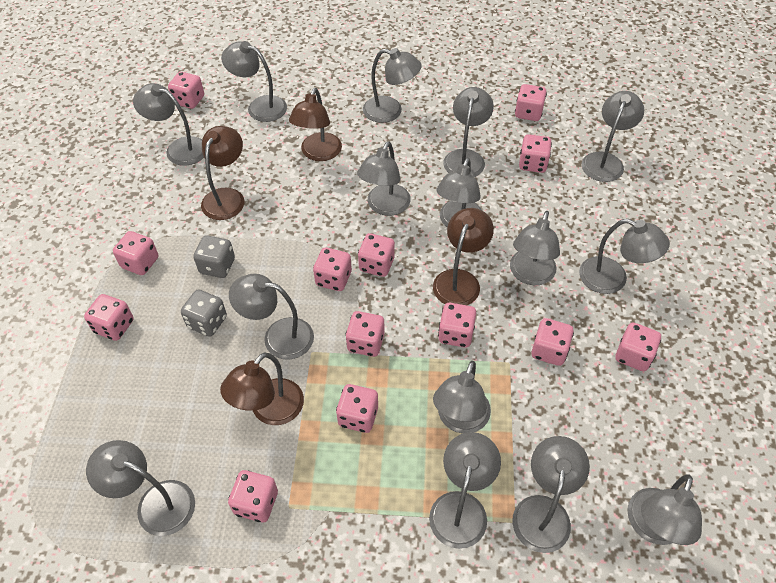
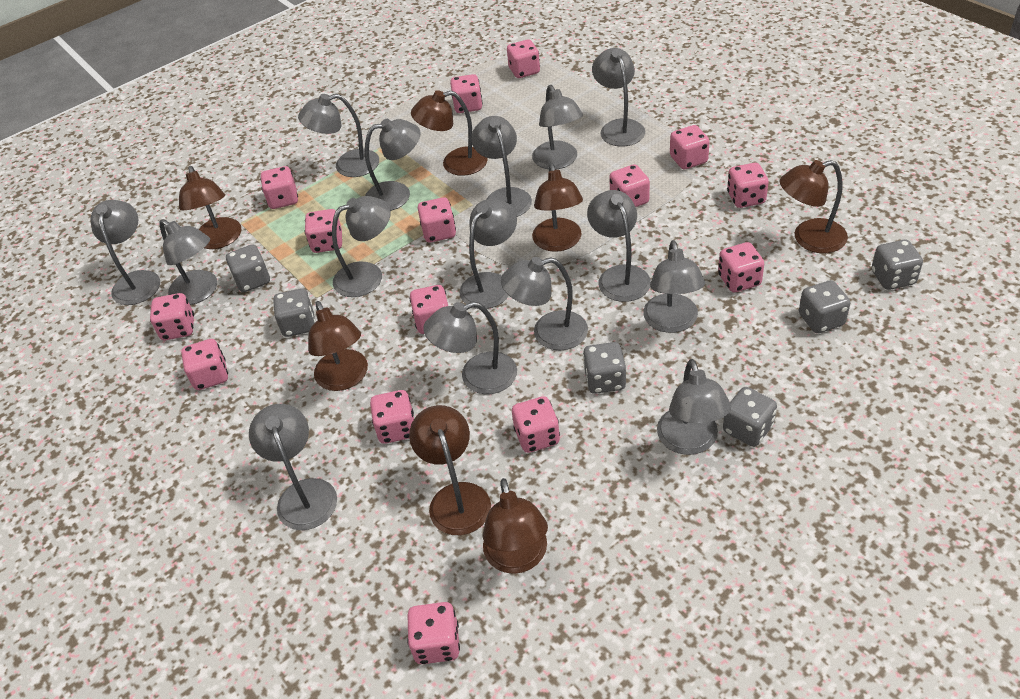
brown lamp: 4 -> 7
grey dice: 2 -> 6
pink dice: 13 -> 15

